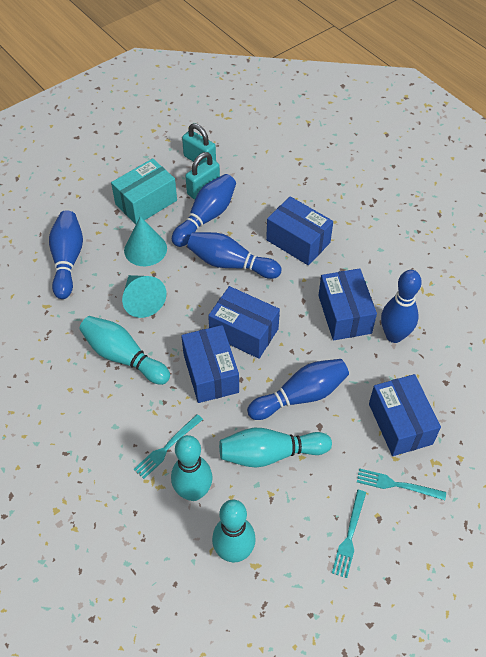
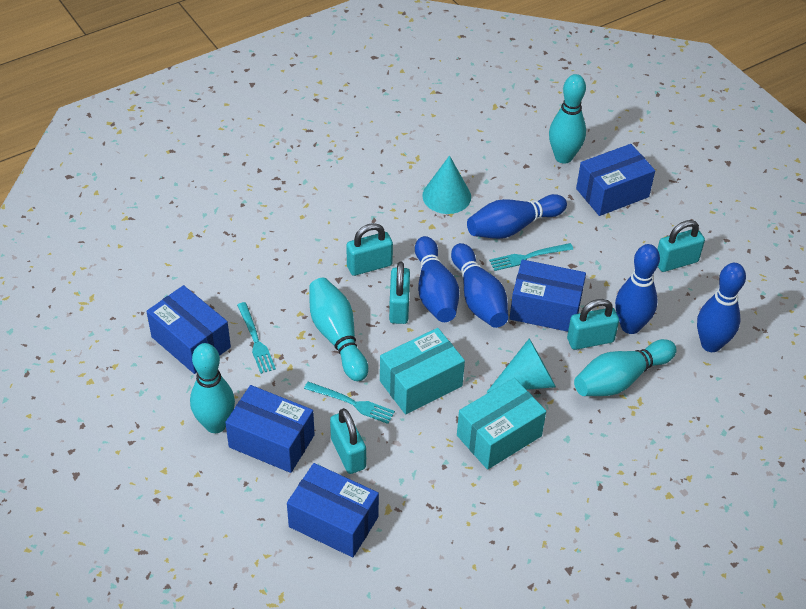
turquoise box: 1 -> 2
turquoise padlock: 2 -> 5

